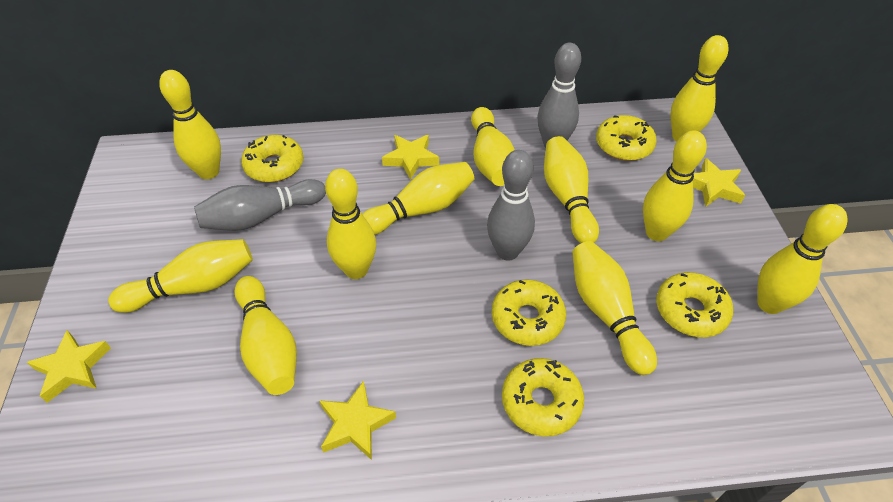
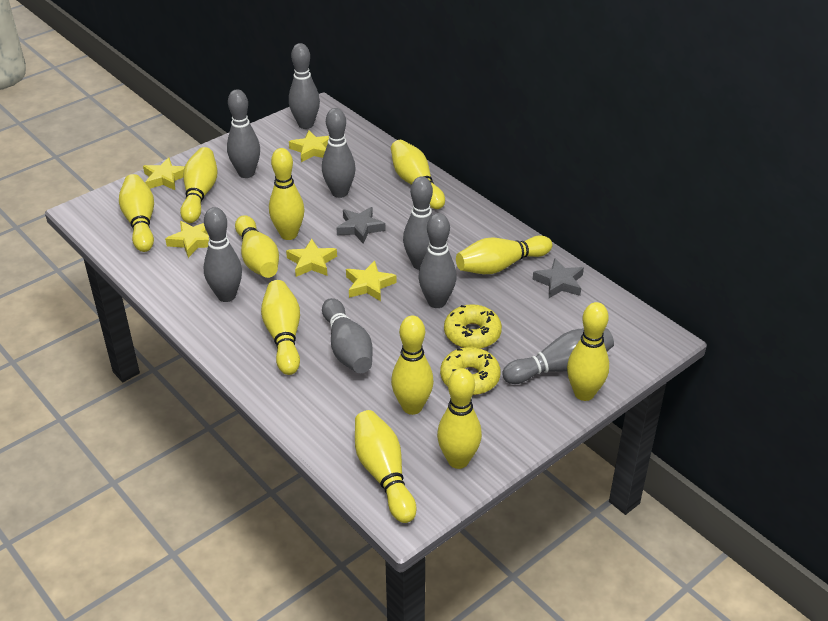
grey bowling pin: 3 -> 8
grey star: 0 -> 2
yellow donut: 5 -> 2
yellow star: 4 -> 5

